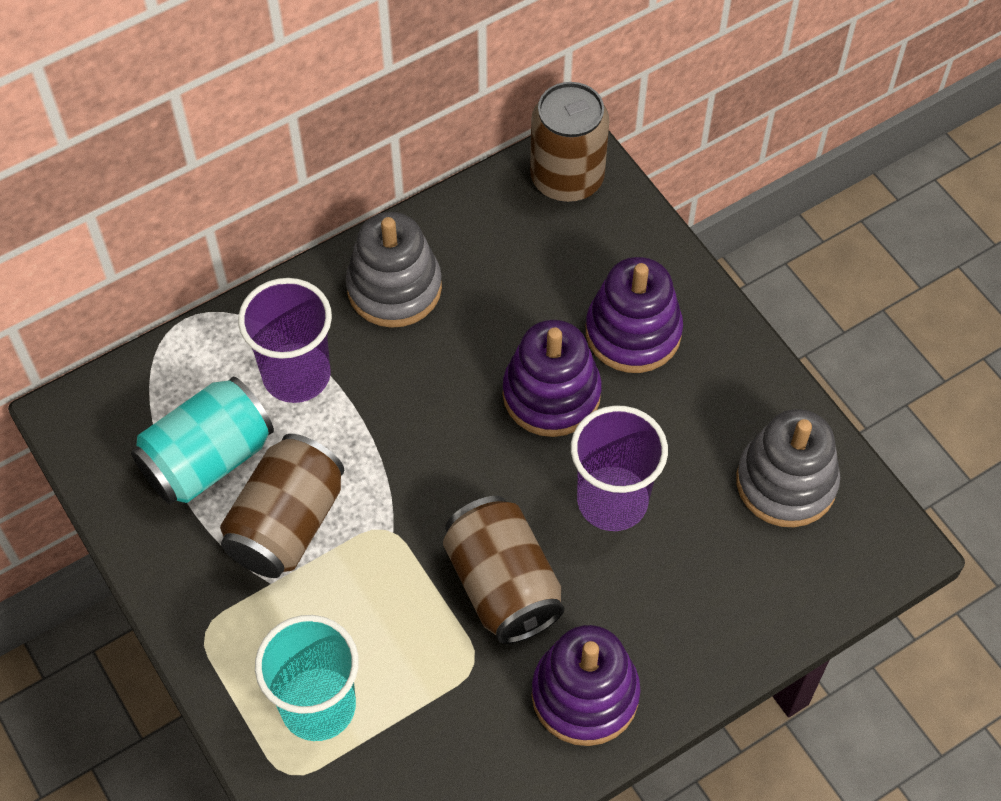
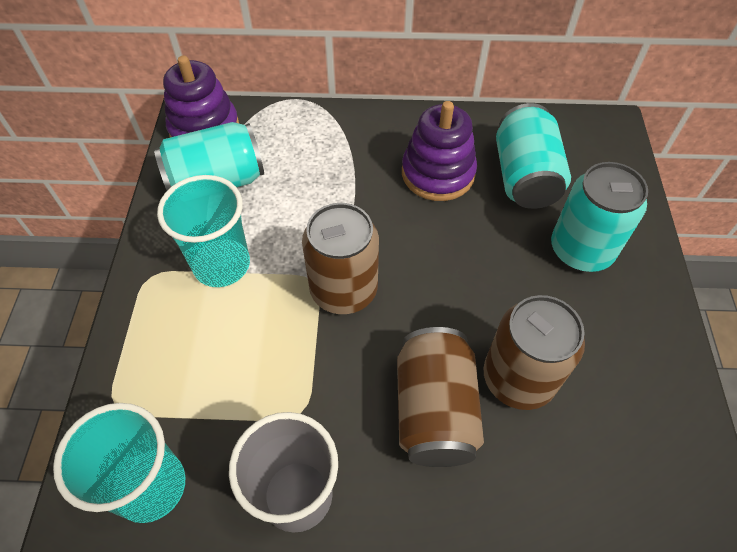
grey cup: 0 -> 1
grey stacking toy: 2 -> 0
purple cup: 2 -> 0
purple stacking toy: 3 -> 2
turquoise can: 1 -> 3
turquoise cup: 1 -> 2

